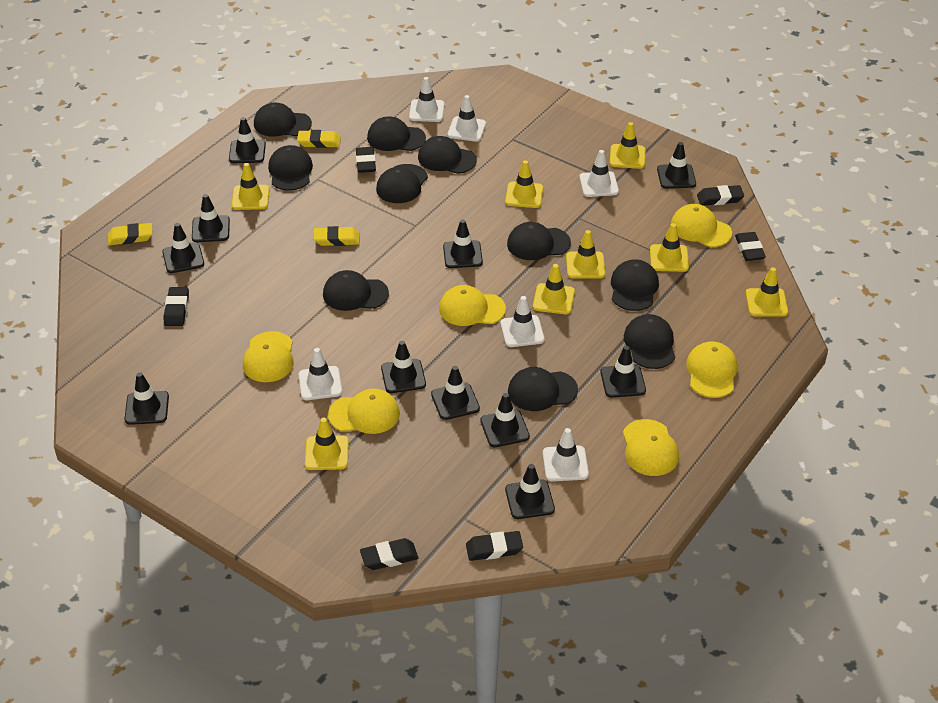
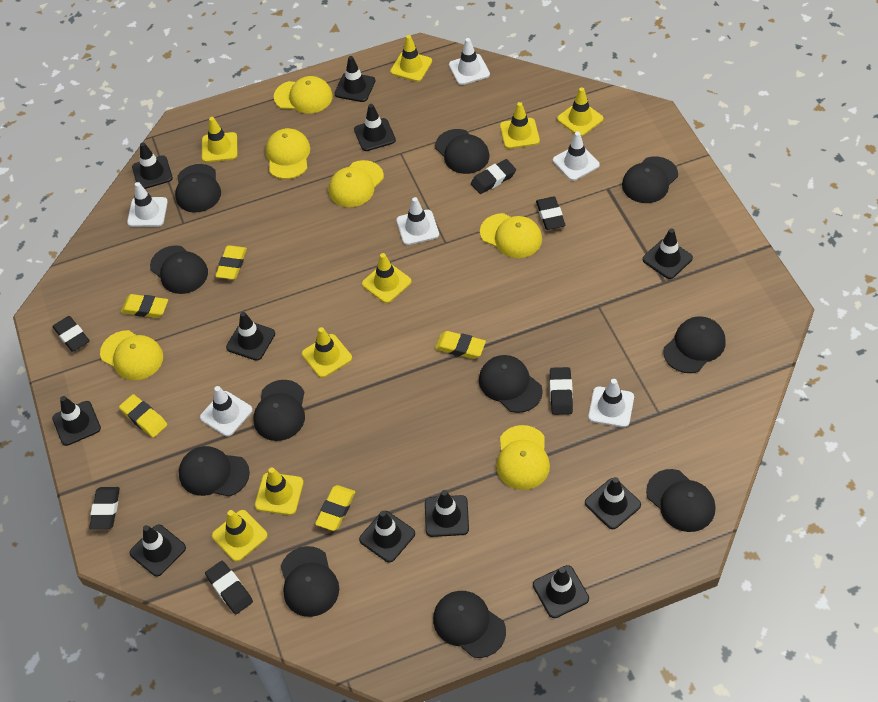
black cap: 10 -> 11
yellow eraser: 3 -> 5

